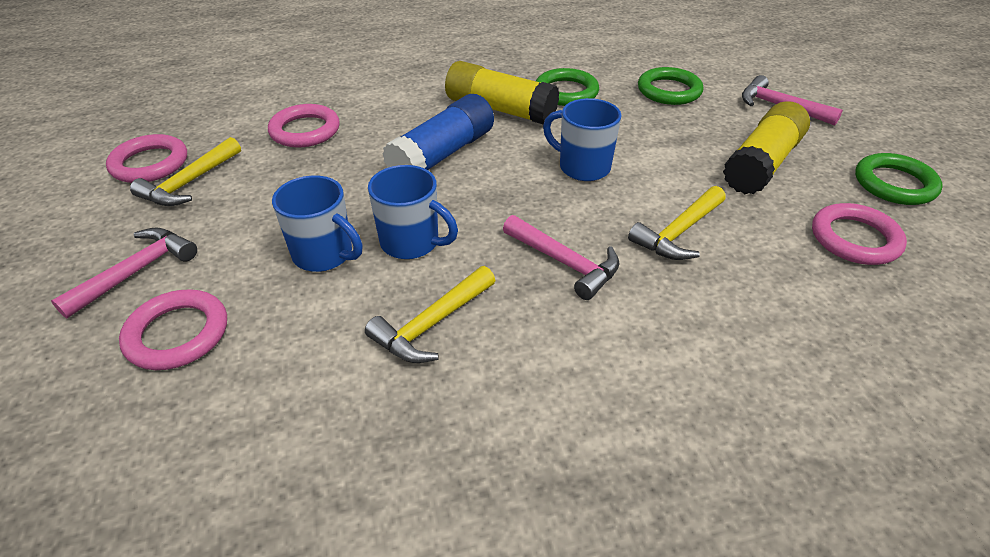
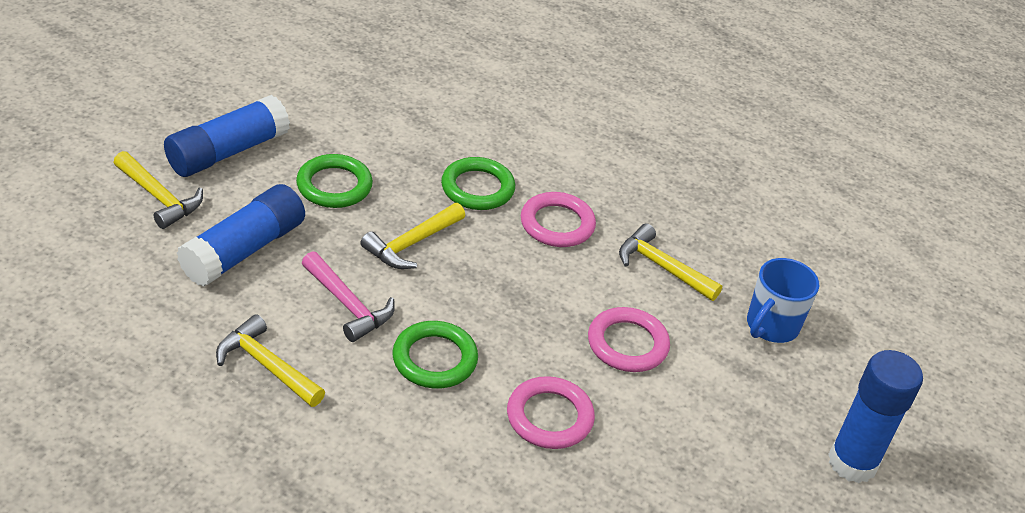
blue glue stick: 1 -> 3
blue mug: 3 -> 1
pink hammer: 3 -> 1
pink ring: 4 -> 3
yellow glue stick: 2 -> 0
yellow hammer: 3 -> 4

